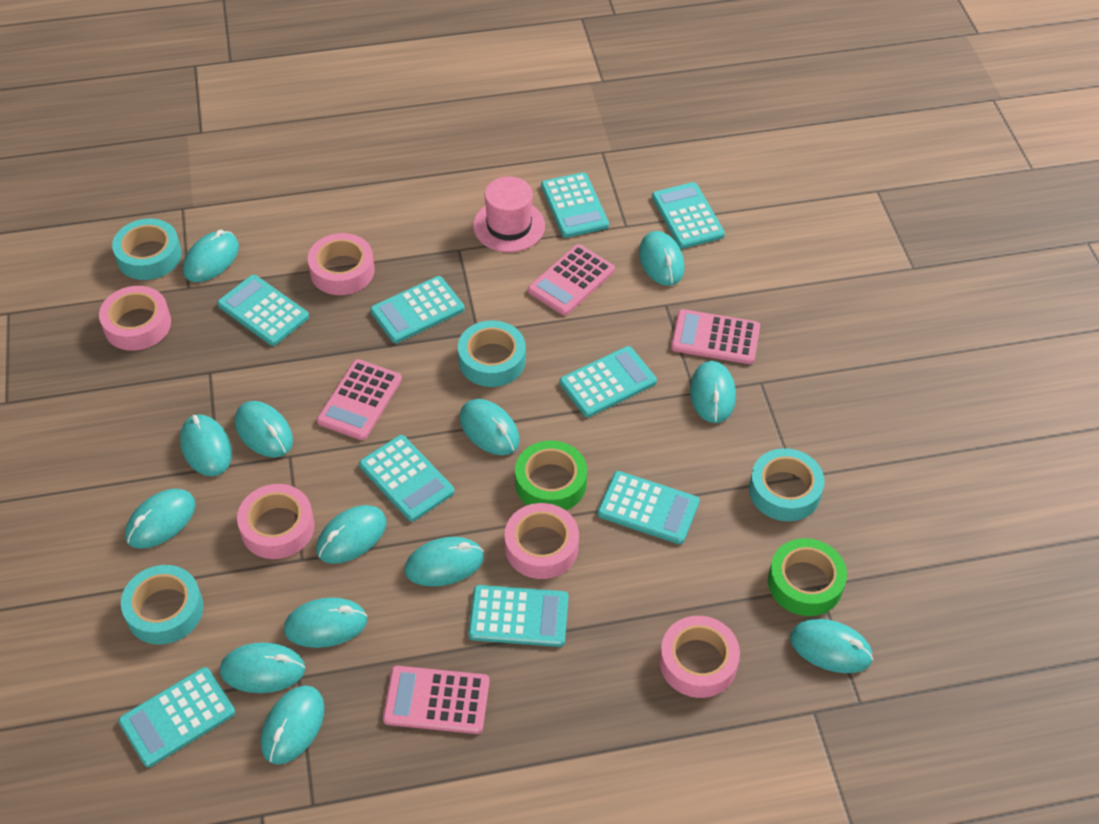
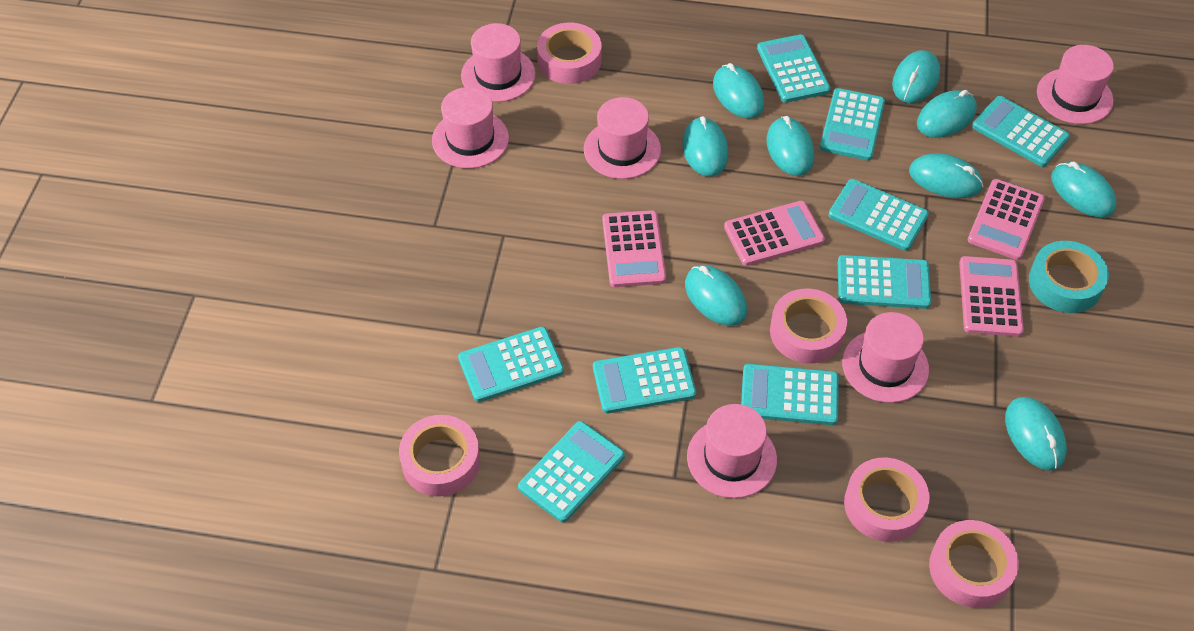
green tape: 2 -> 0
pink hat: 1 -> 6
turquoise mouse: 13 -> 9
turquoise tape: 4 -> 1

